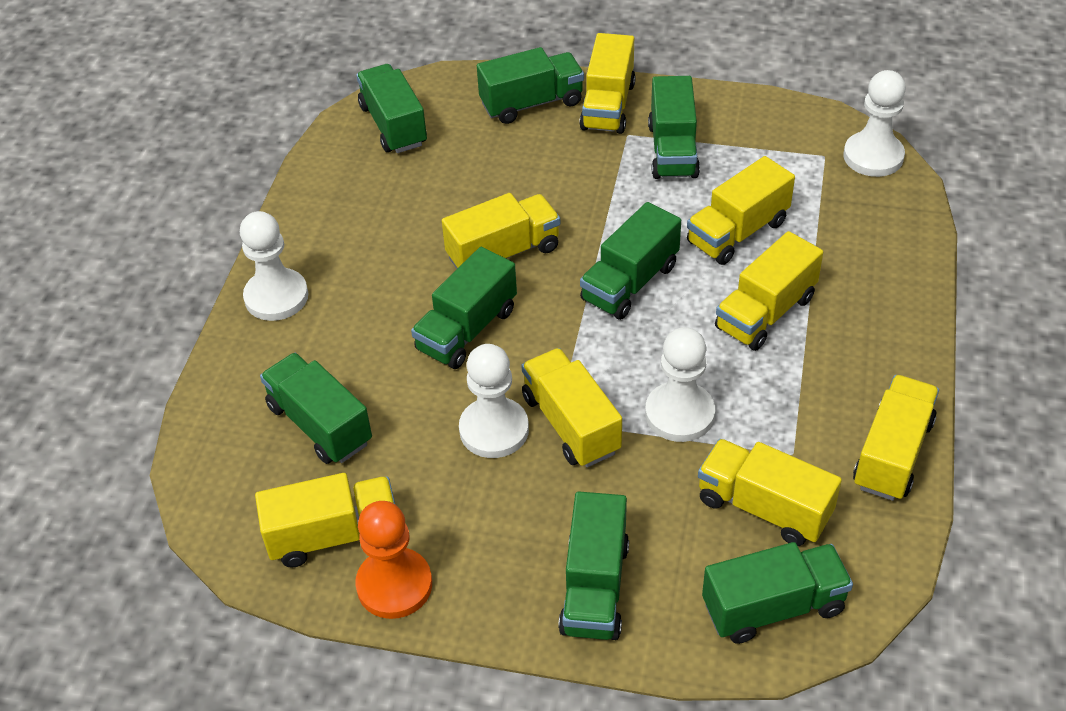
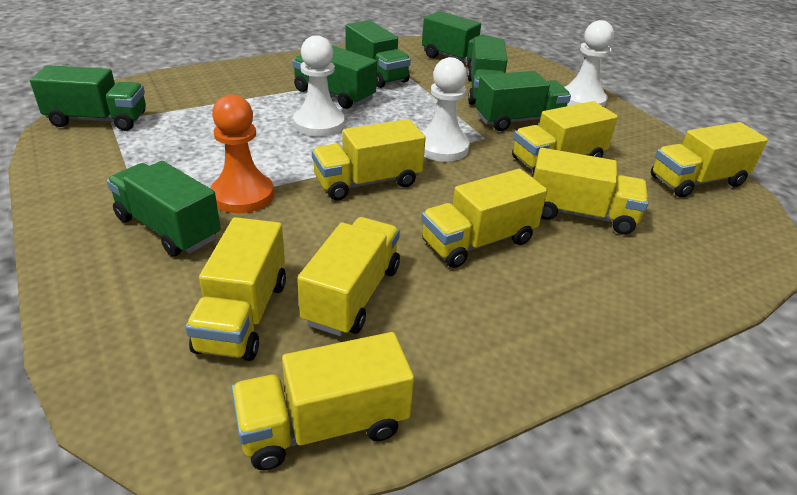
green truck: 8 -> 7
white pawn: 4 -> 3

